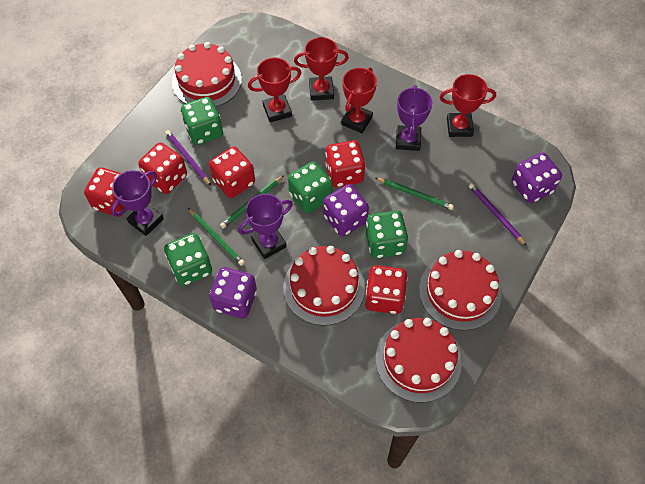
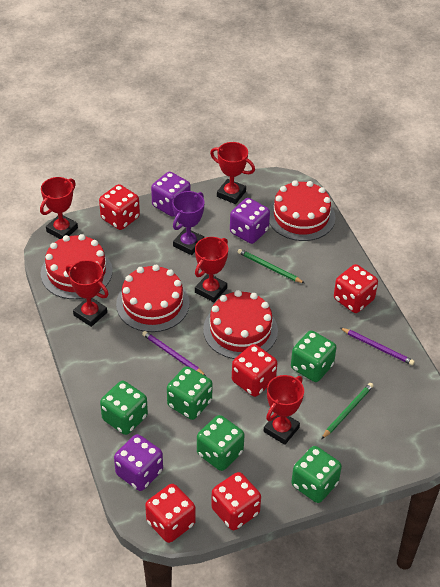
green dice: 4 -> 5
green pencil: 3 -> 2
purple trophy: 3 -> 1
red trophy: 4 -> 5

